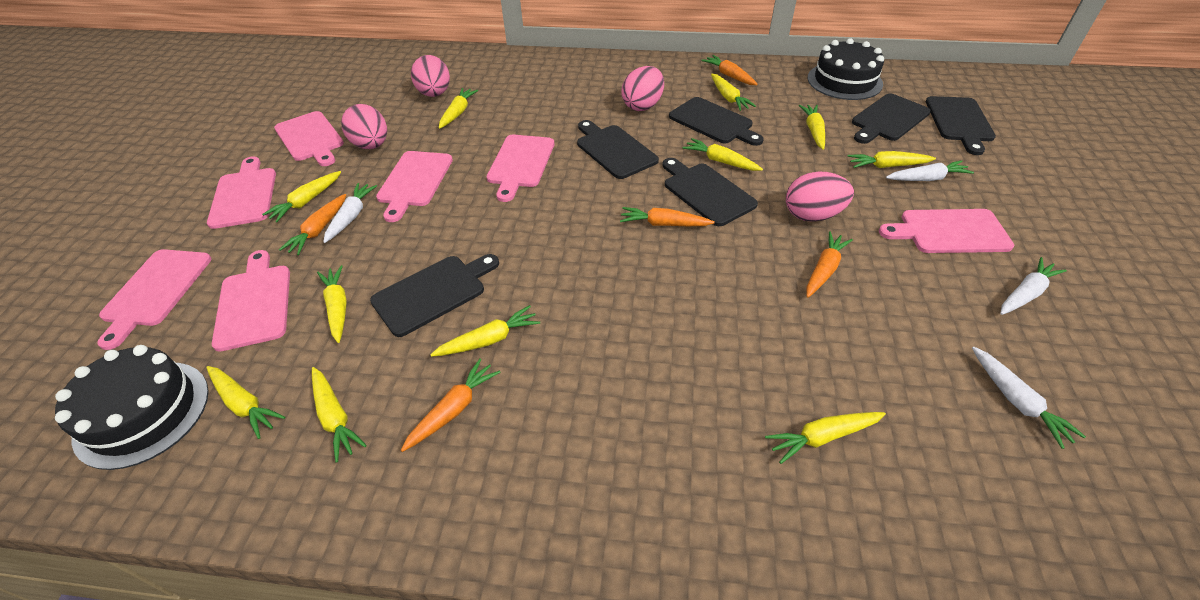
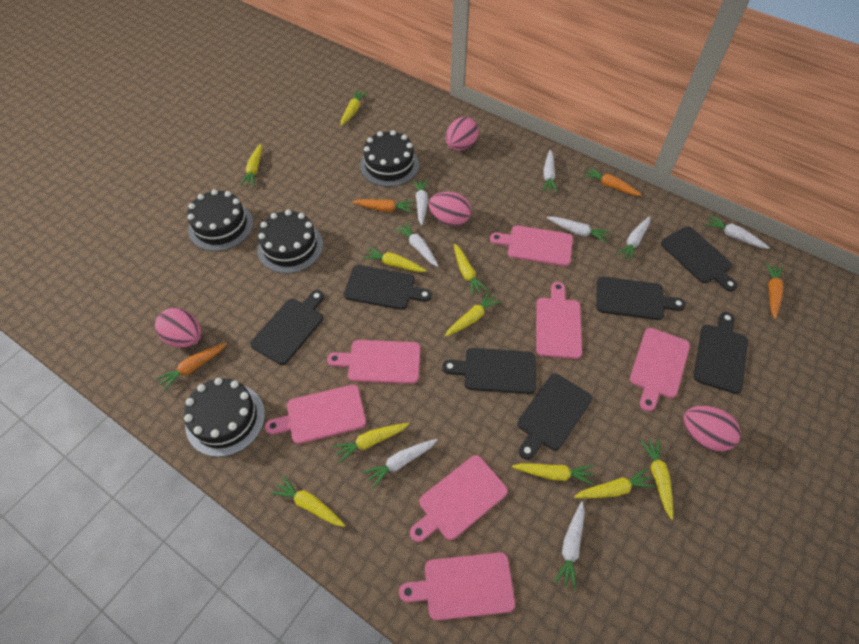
black cake: 2 -> 4
black cutting board: 6 -> 7
orange carrot: 5 -> 4
white carrot: 4 -> 8
yellow carrot: 11 -> 10

